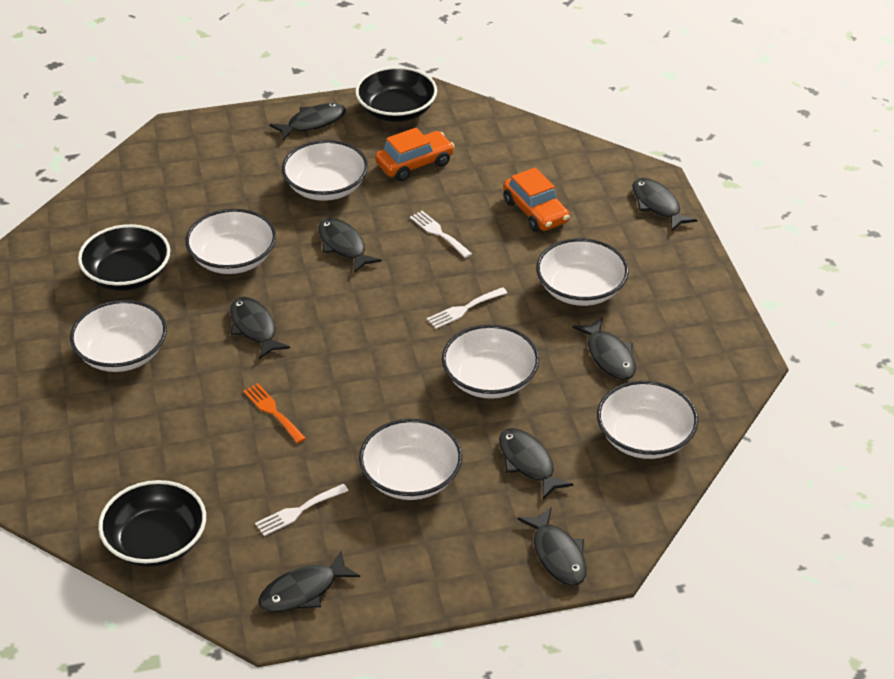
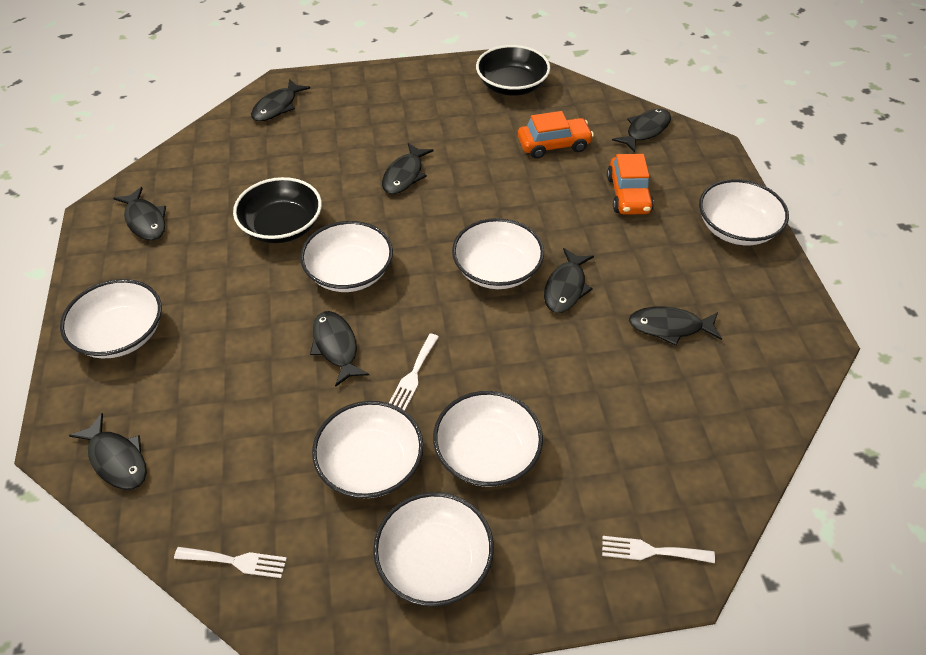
black bowl: 3 -> 2
orange fork: 1 -> 0

